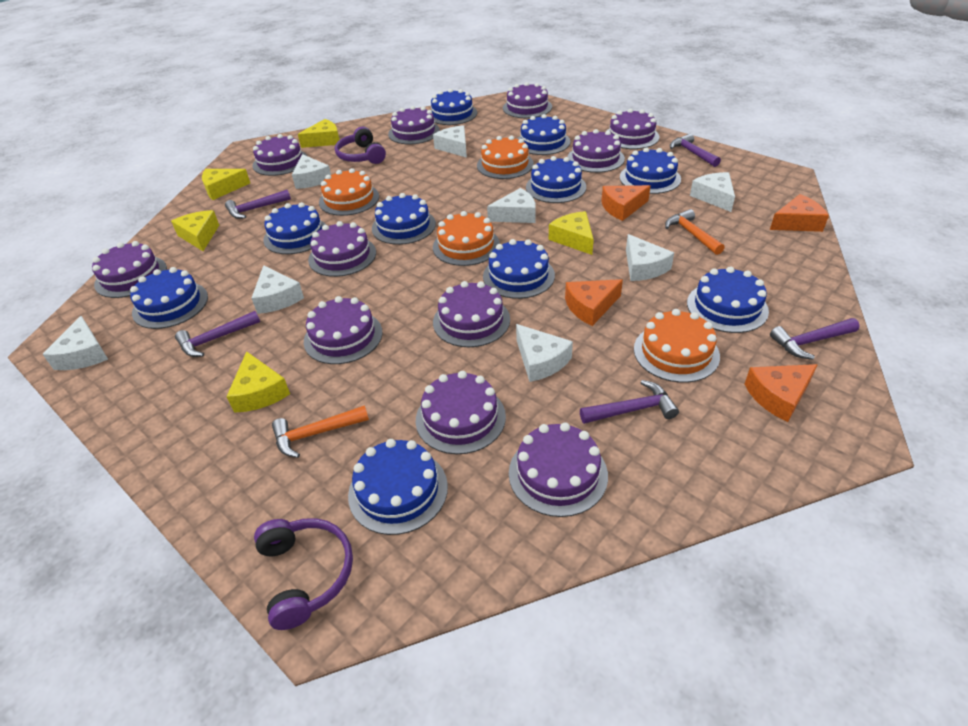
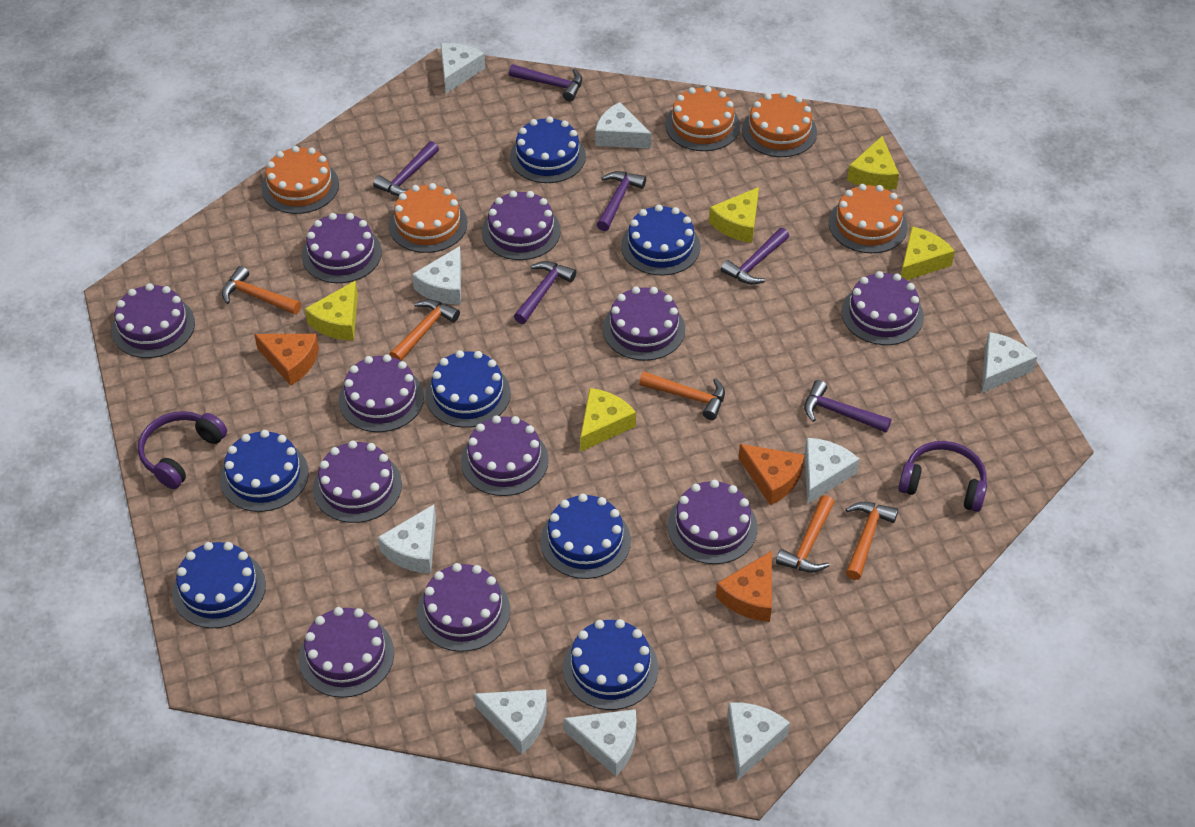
blue cake: 10 -> 7
orange cake: 4 -> 5
orange cheese: 4 -> 3
orange hammer: 2 -> 5
purple hammer: 5 -> 6
white cheese: 8 -> 9

